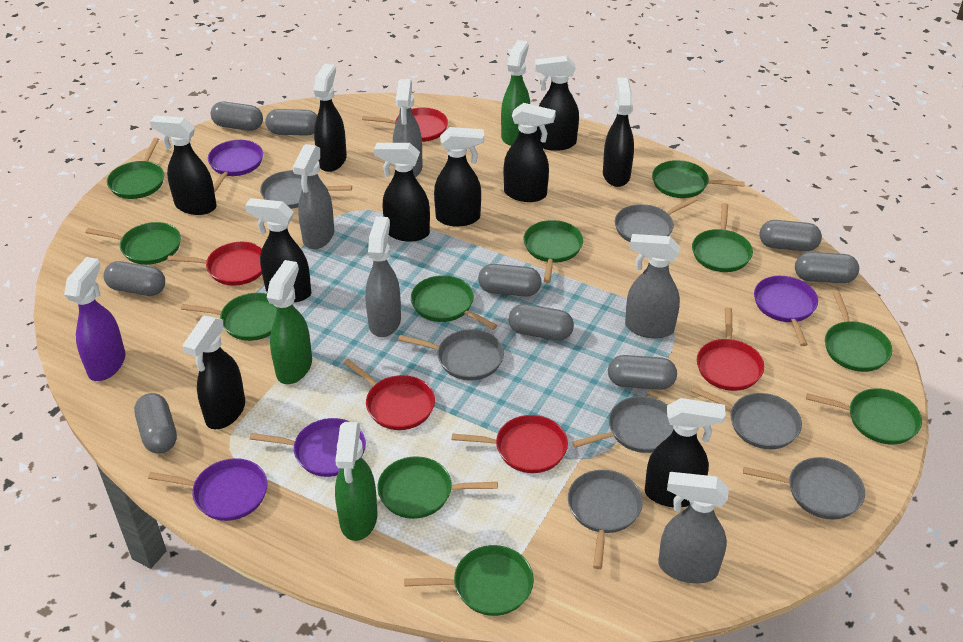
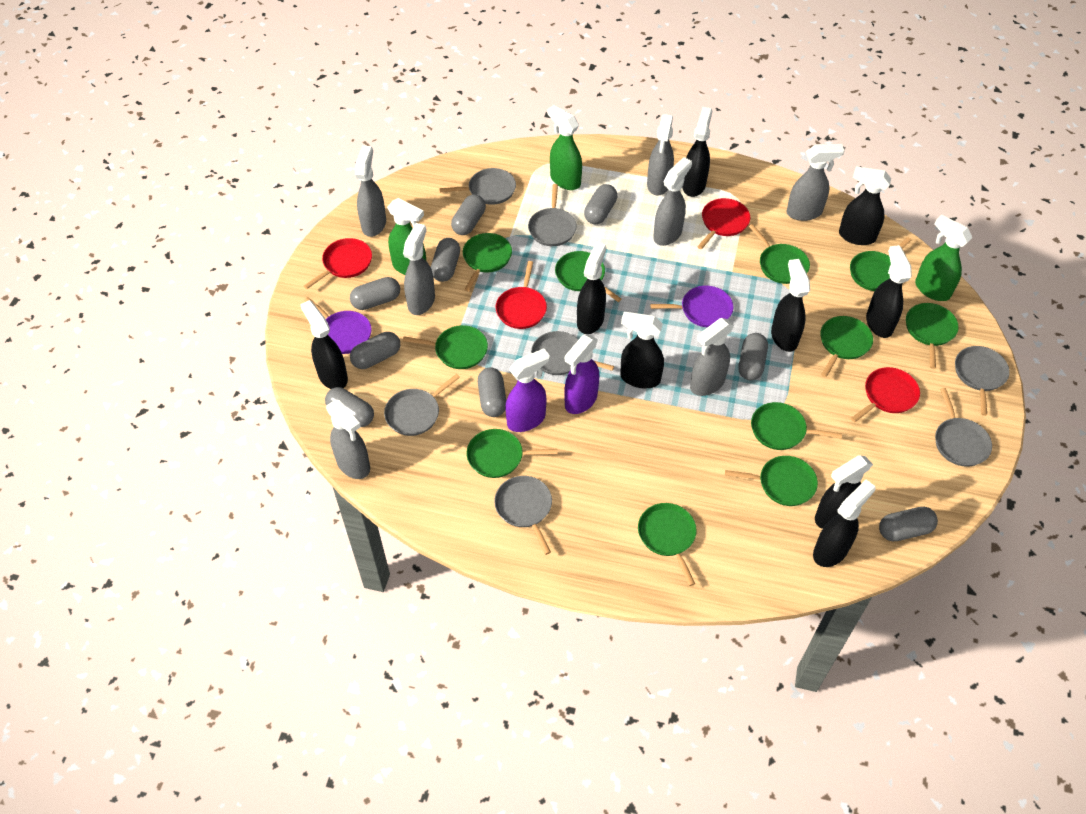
black spray bottle: 10 -> 9
grey spray bottle: 5 -> 7
purple pan: 4 -> 2
purple spray bottle: 1 -> 2
red pan: 5 -> 4

